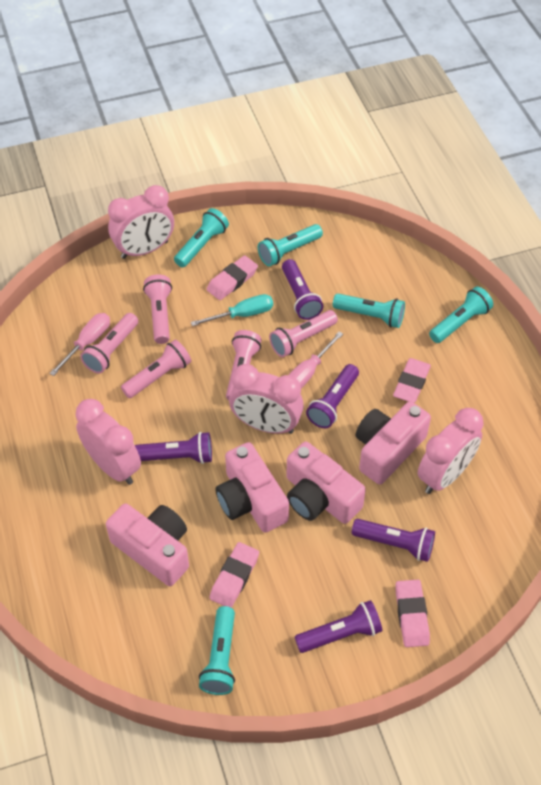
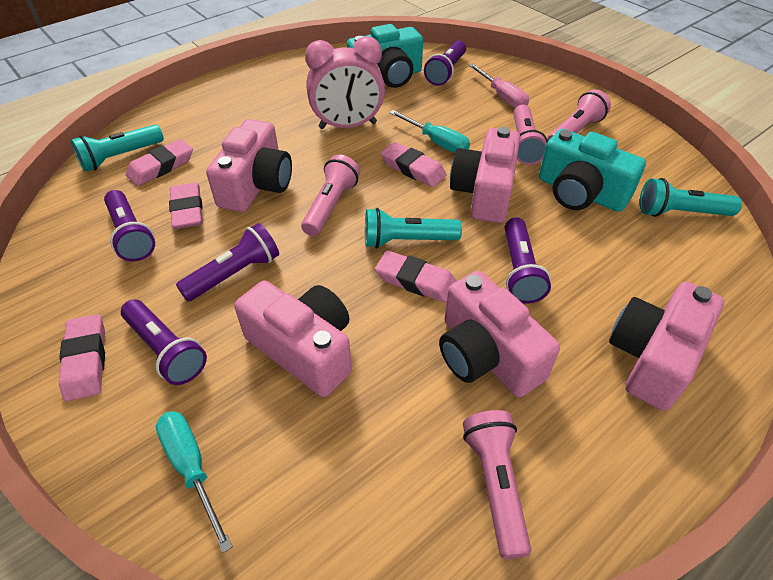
pink camera: 4 -> 5
pink clock: 4 -> 1
pink eraser: 4 -> 5
pink flashlight: 5 -> 4
pink screwdriver: 2 -> 1
turquoise camera: 0 -> 2
turquoise flashlight: 5 -> 3
turquoise screwdriver: 1 -> 2

